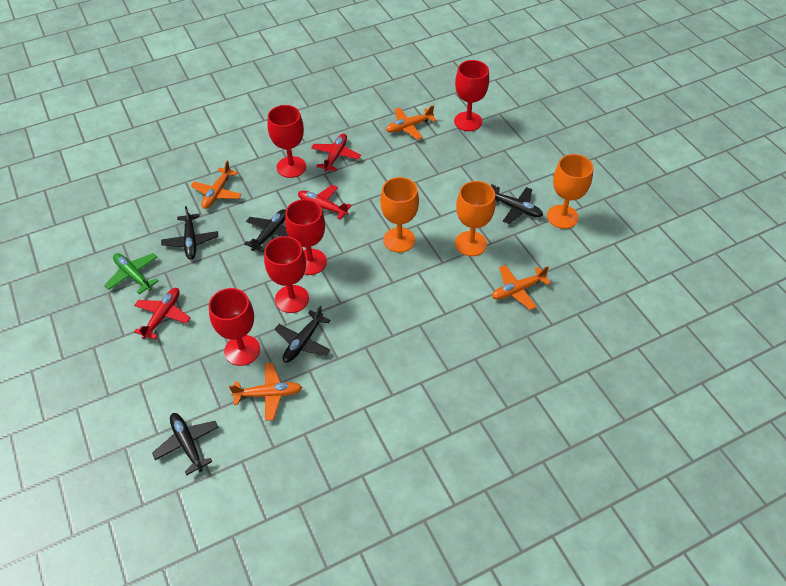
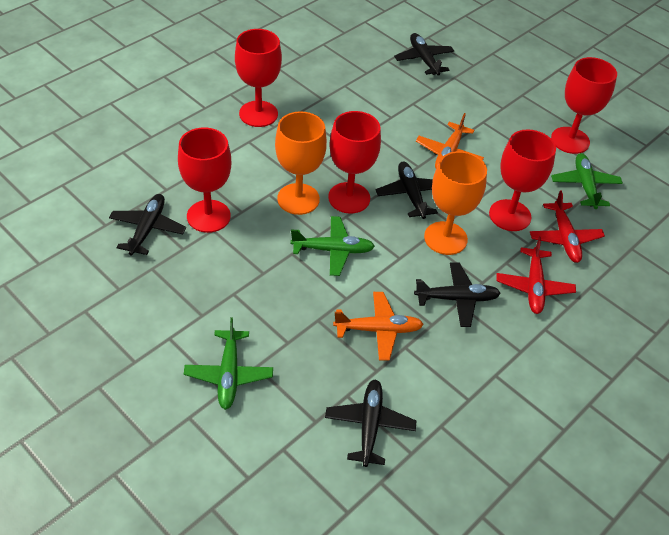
green plane: 1 -> 3
orange goblet: 3 -> 2
orange plane: 4 -> 2
red plane: 3 -> 2

